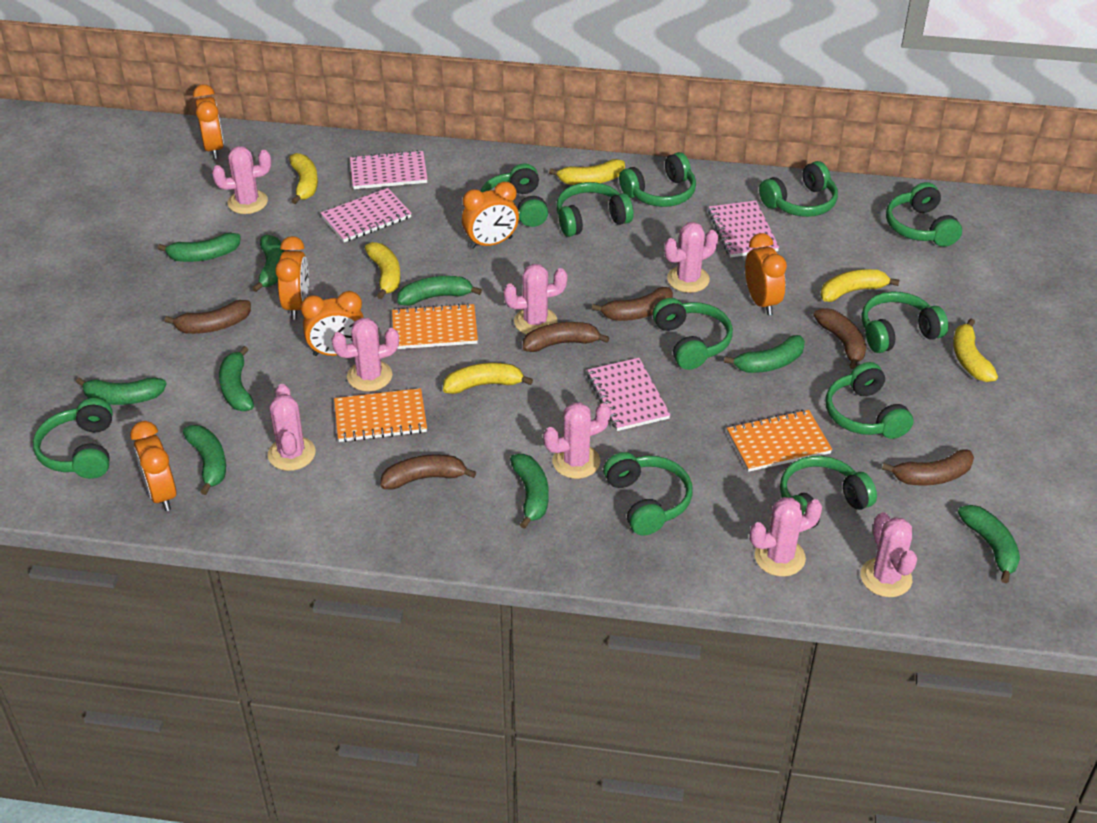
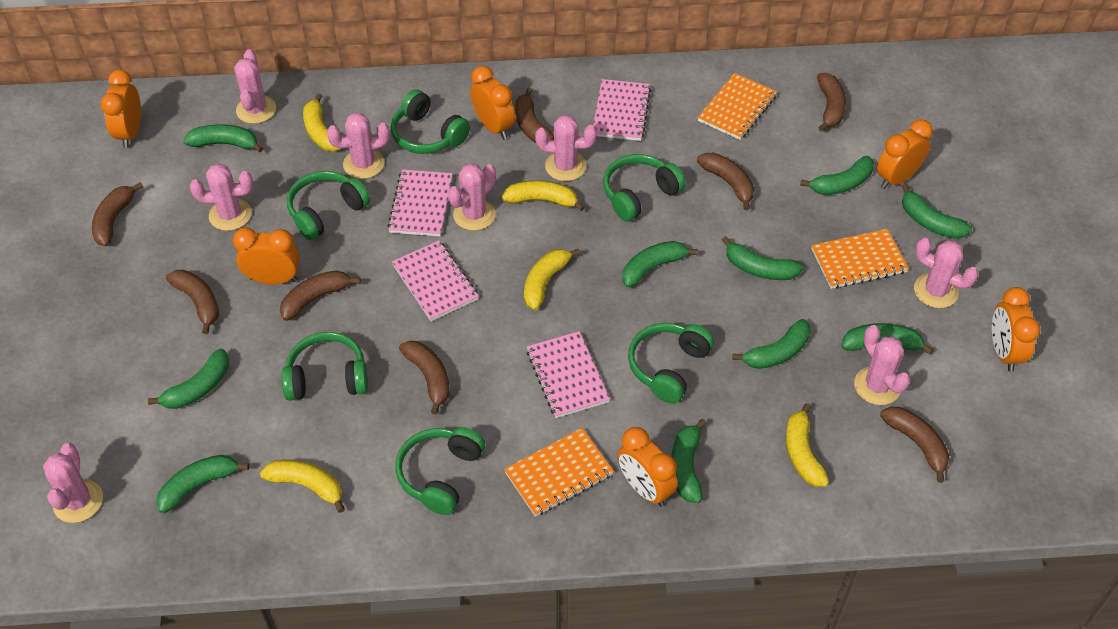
brown banana: 6 -> 8
green banana: 9 -> 10
green headphones: 11 -> 6
yellow banana: 6 -> 5

